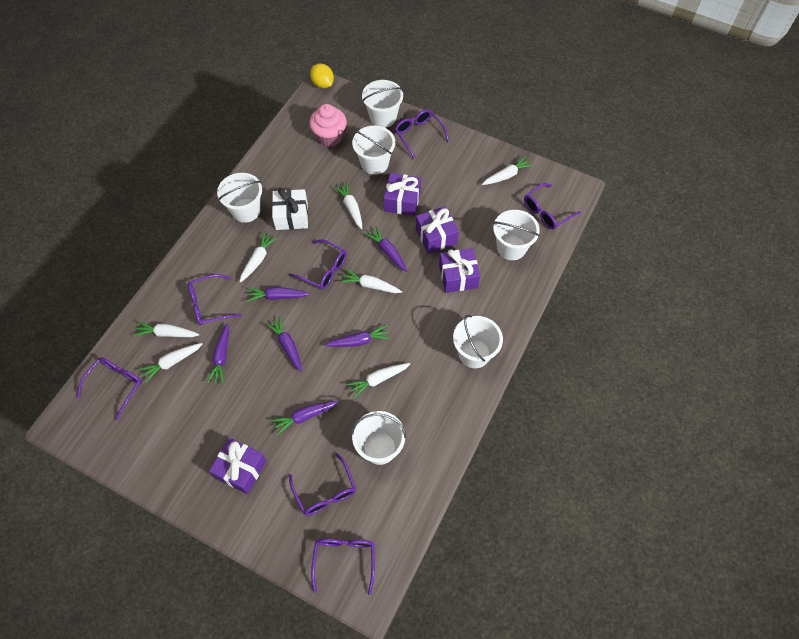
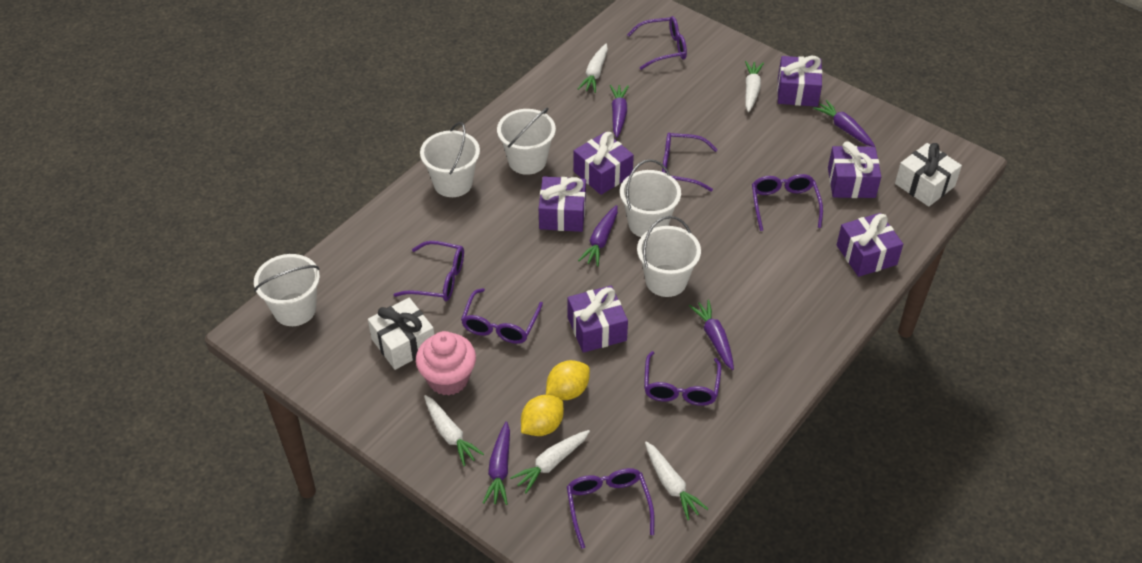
purple carrot: 6 -> 5
purple gift: 4 -> 6
white bucket: 6 -> 5
white carrot: 7 -> 5
white gift: 1 -> 2
yellow lemon: 1 -> 2

